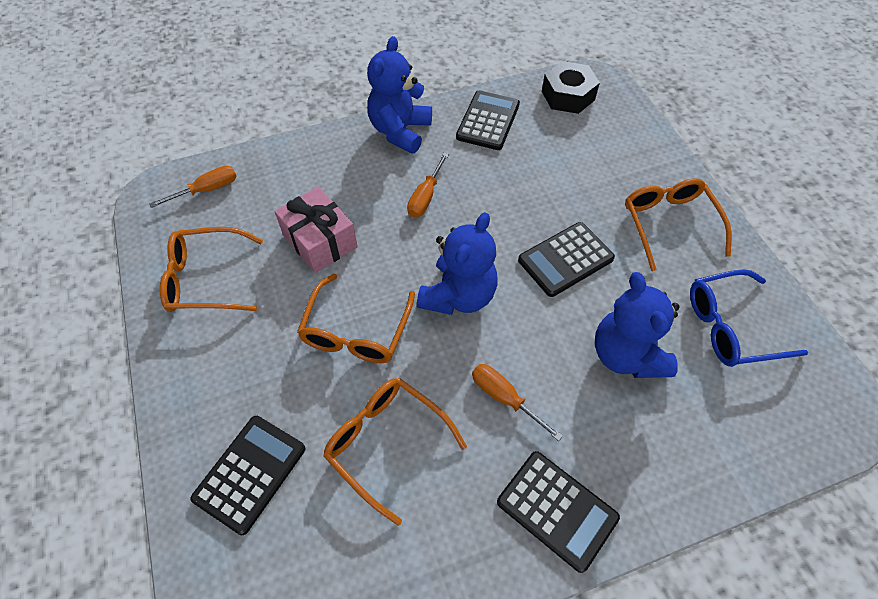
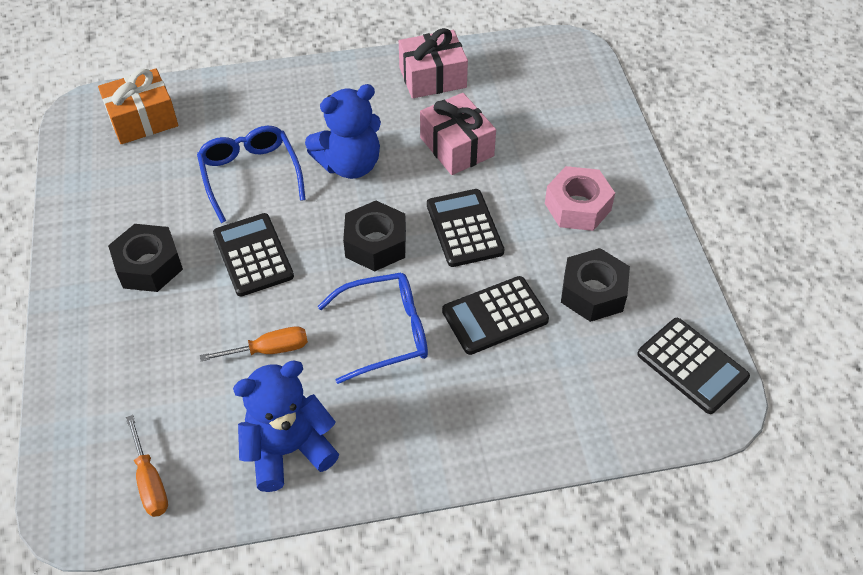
black nut: 1 -> 3
blue glasses: 1 -> 2
blue teddy bear: 3 -> 2
orange gift: 0 -> 1
orange glasses: 4 -> 0
orange screwdriver: 3 -> 2
pink gift: 1 -> 2
pink nut: 0 -> 1

